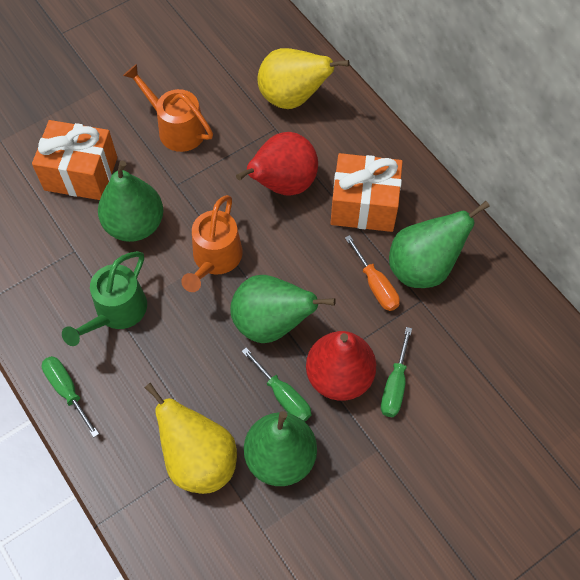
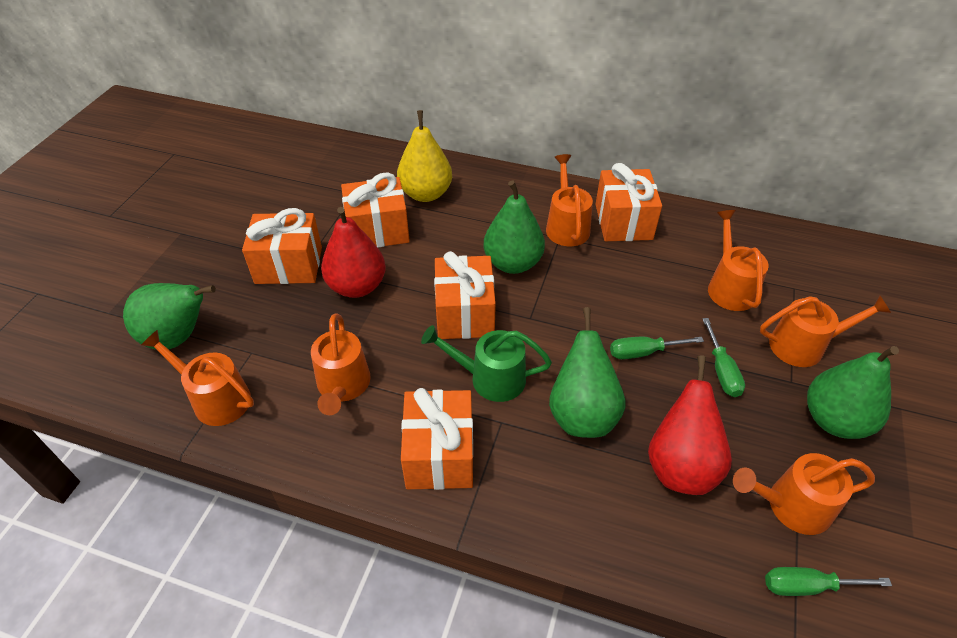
orange gift: 2 -> 5
orange screwdriver: 1 -> 0
orange watering can: 2 -> 6
yellow pear: 2 -> 1

